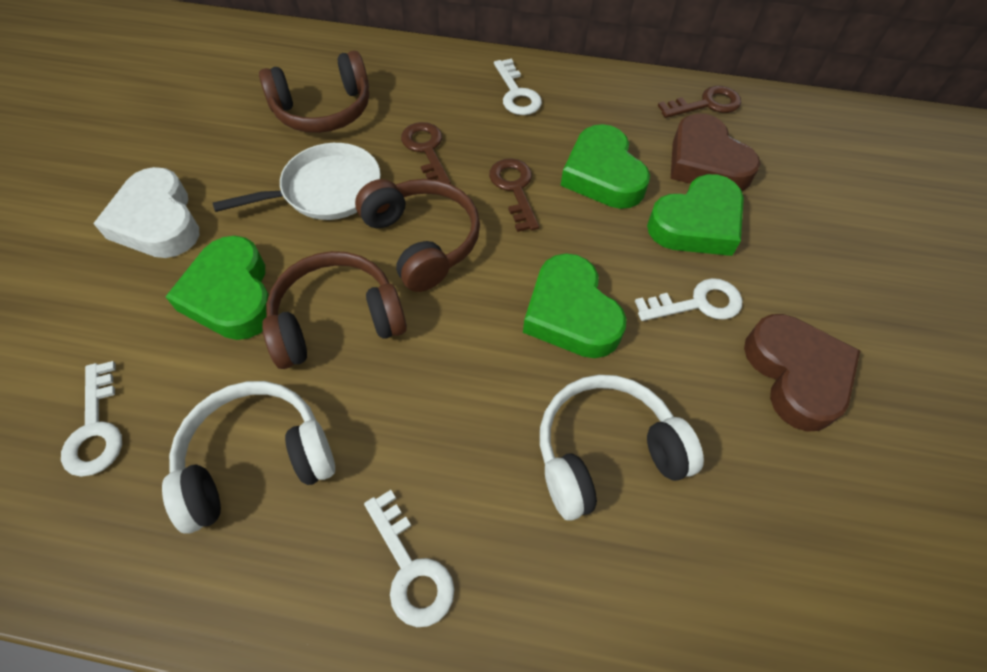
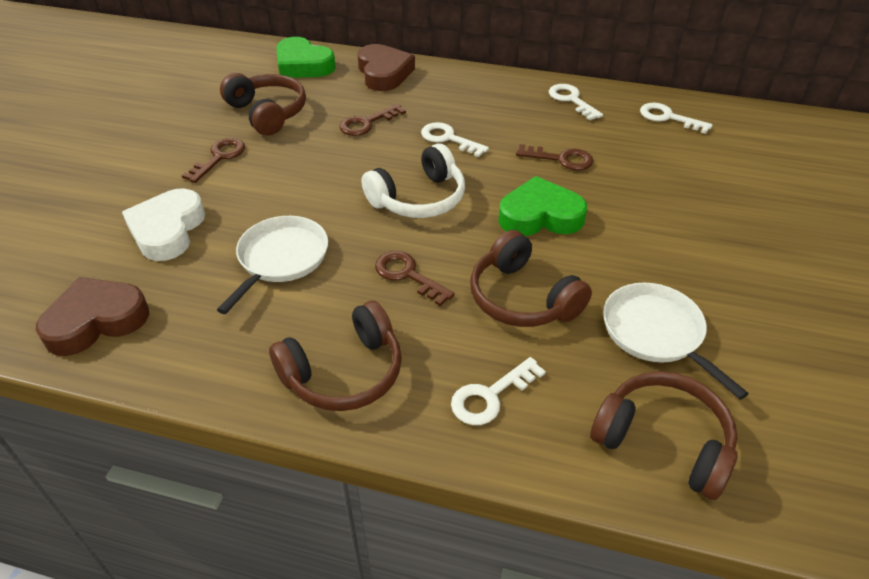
brown headphones: 3 -> 4
brown key: 3 -> 4
green heart: 4 -> 2
white headphones: 2 -> 1
white pan: 1 -> 2

